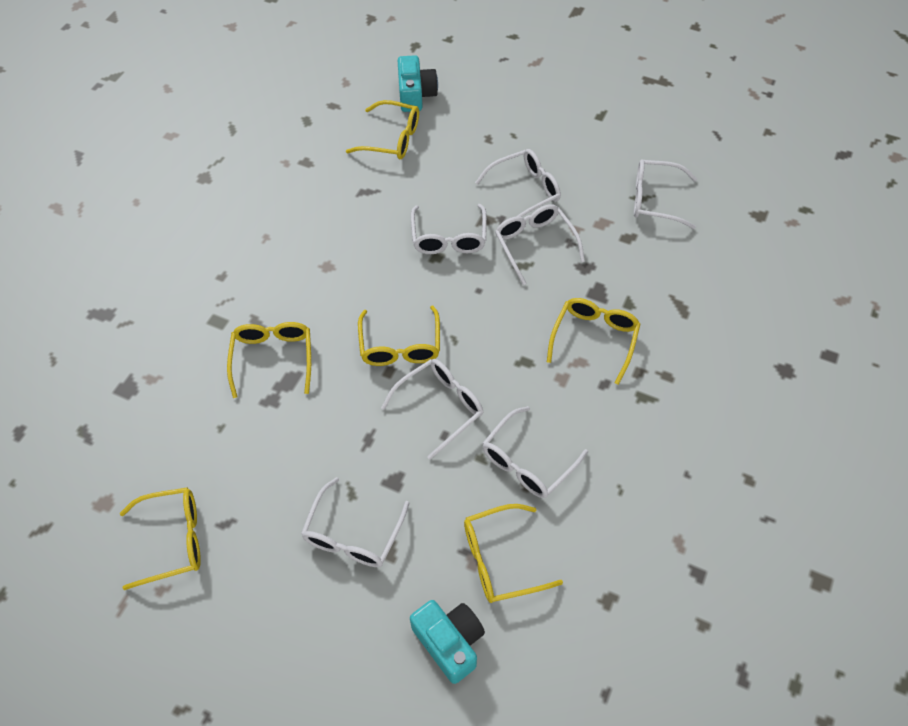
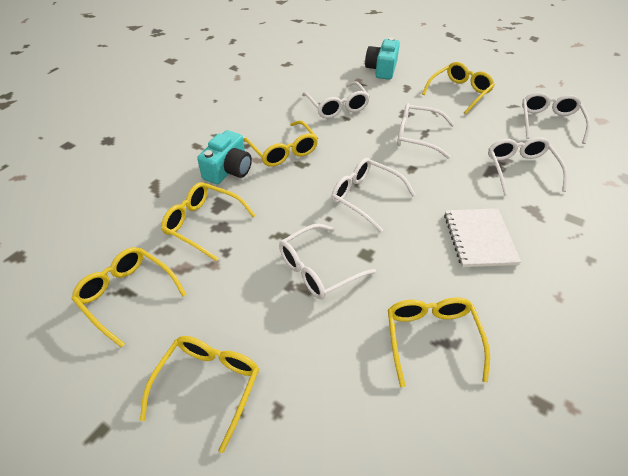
white glasses: 7 -> 6
white notebook: 0 -> 1

